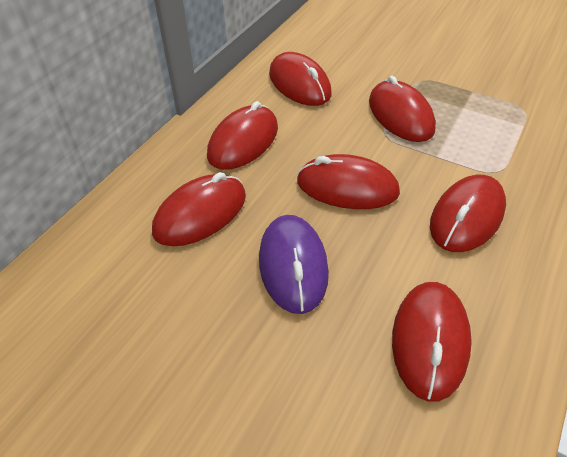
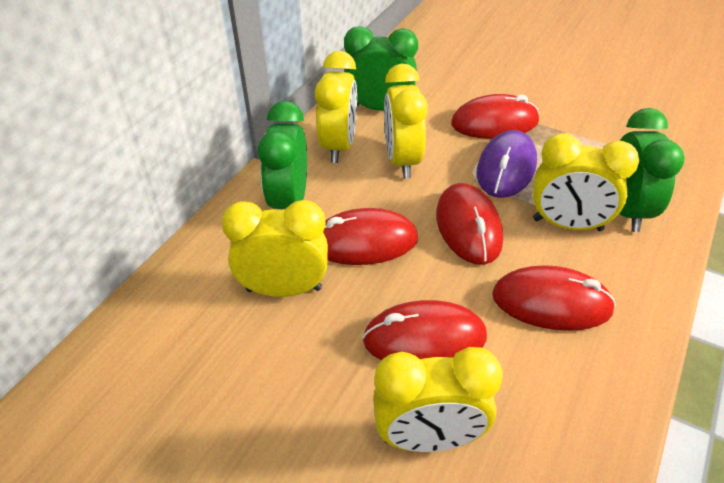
green clock: 0 -> 3
red mouse: 7 -> 5
yellow clock: 0 -> 5

